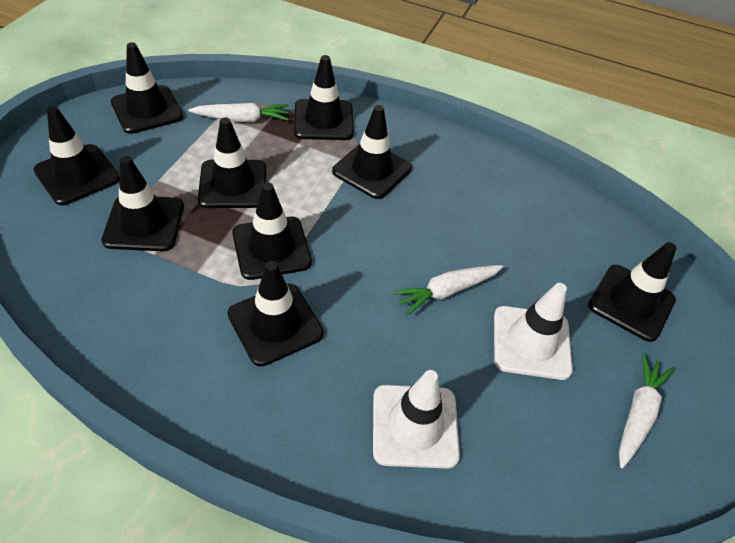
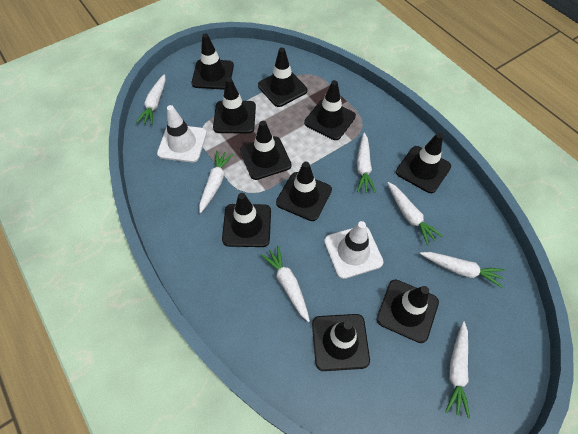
black traffic cone: 9 -> 10
white carrot: 3 -> 7

